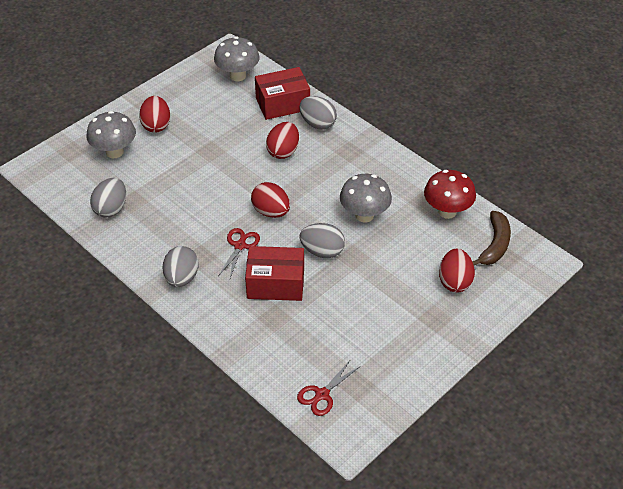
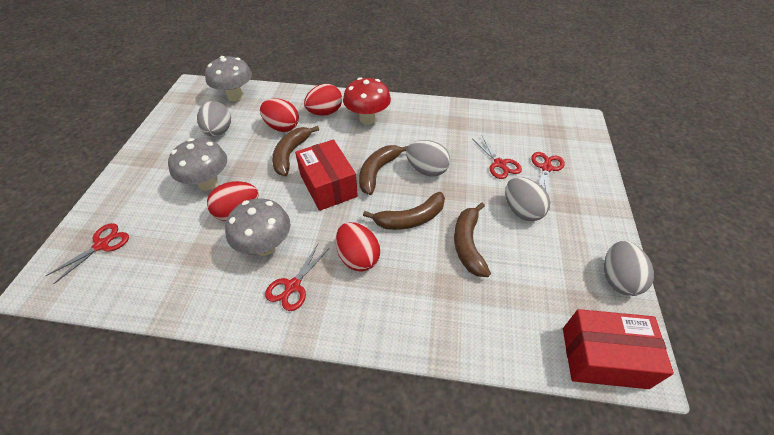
brown banana: 1 -> 4
red scissors: 2 -> 4

